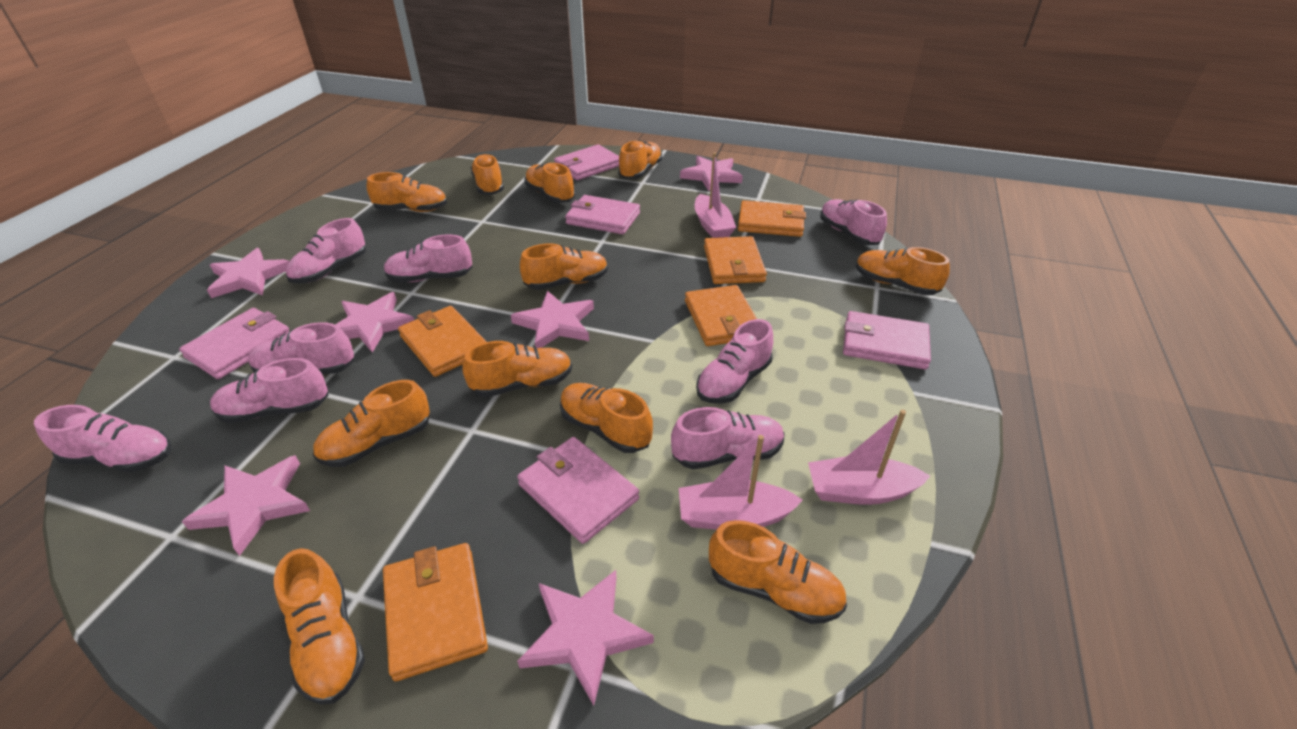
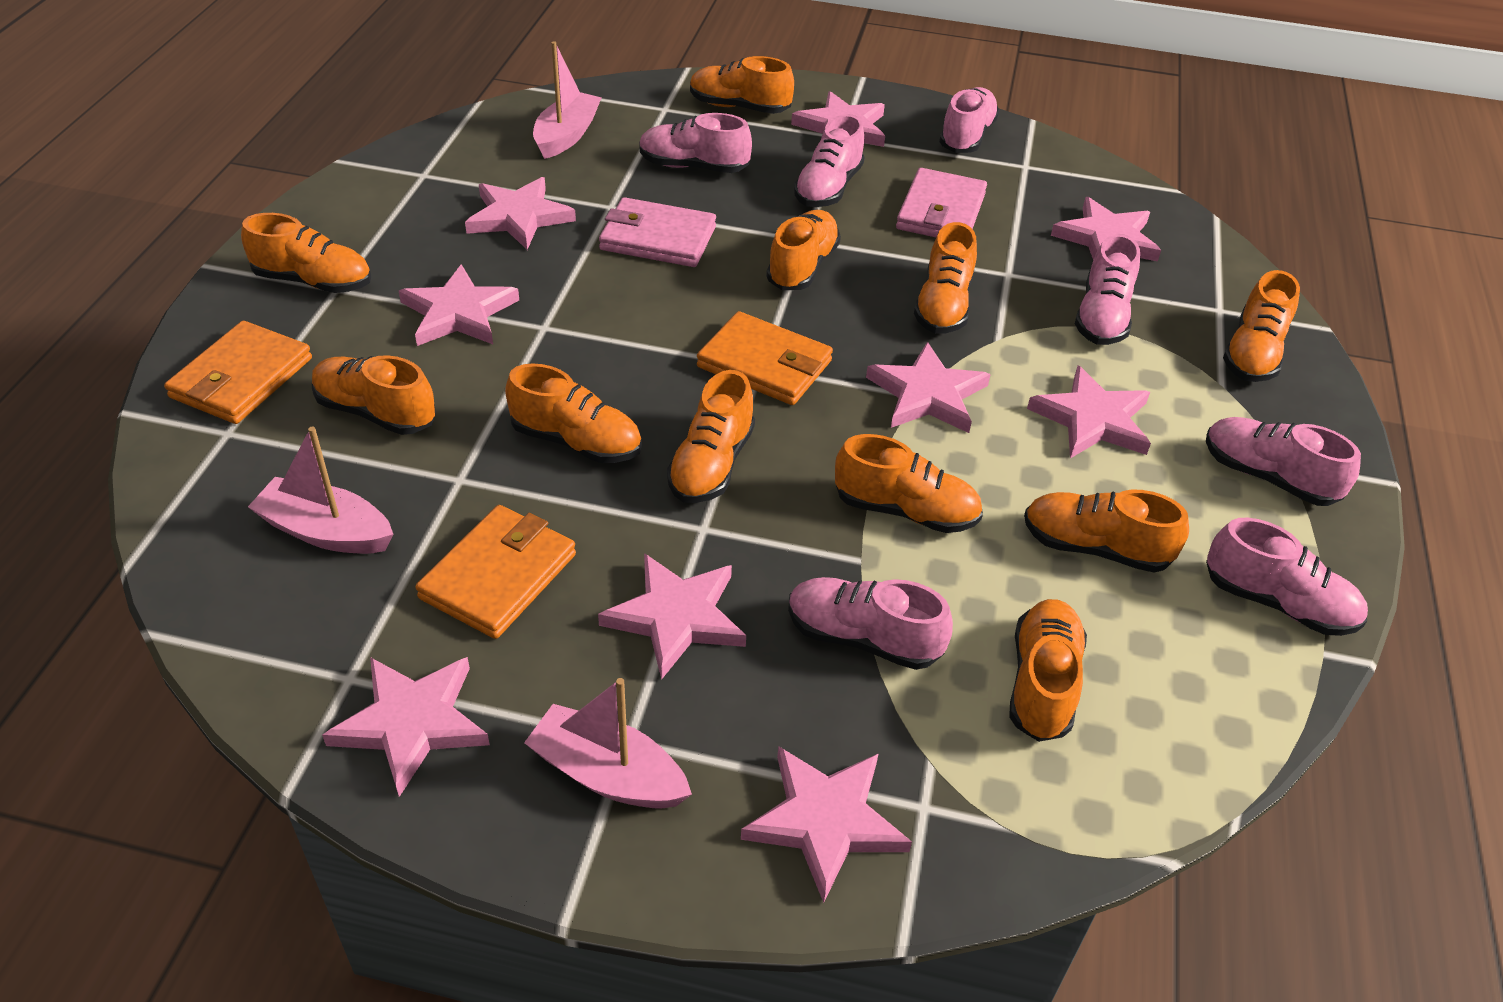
orange wallet: 5 -> 3
pink shoe: 8 -> 7
pink star: 6 -> 9
pink wallet: 5 -> 2

